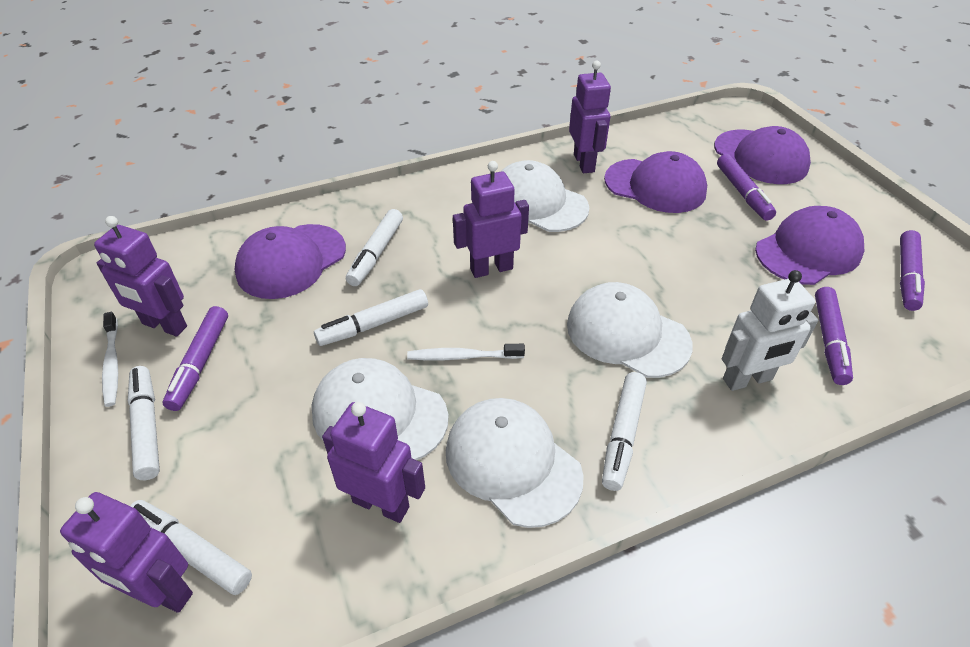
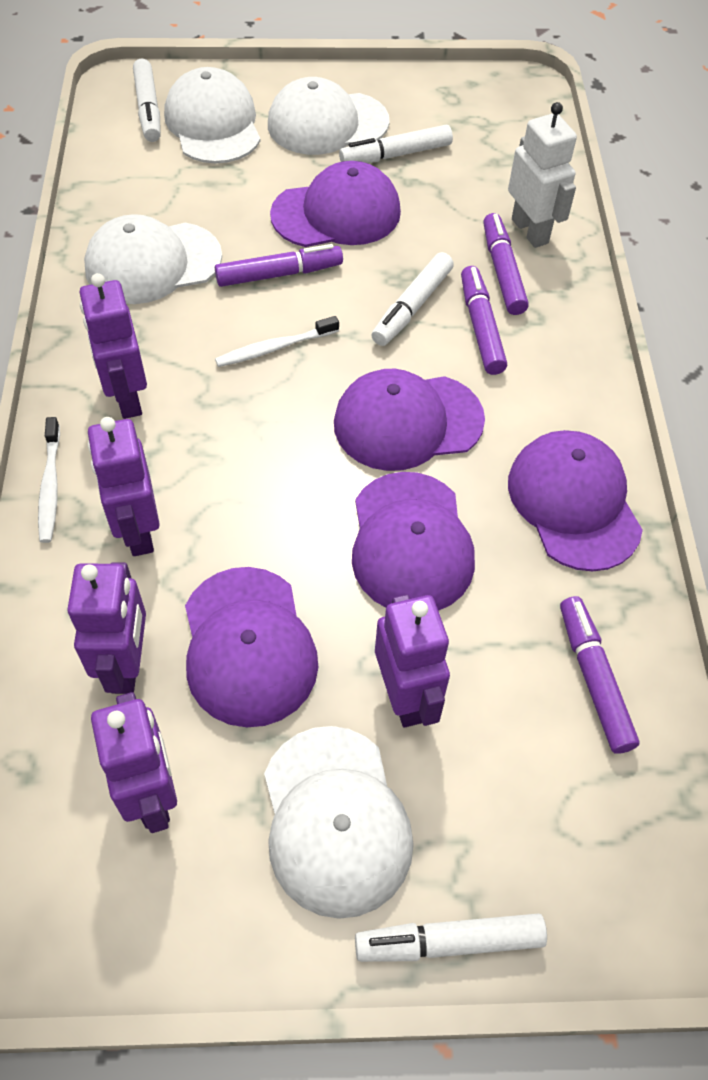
purple cap: 4 -> 5
white marker: 5 -> 4

